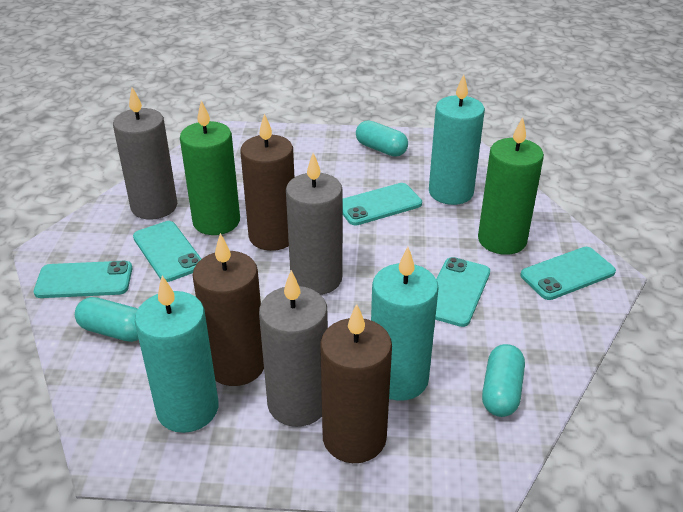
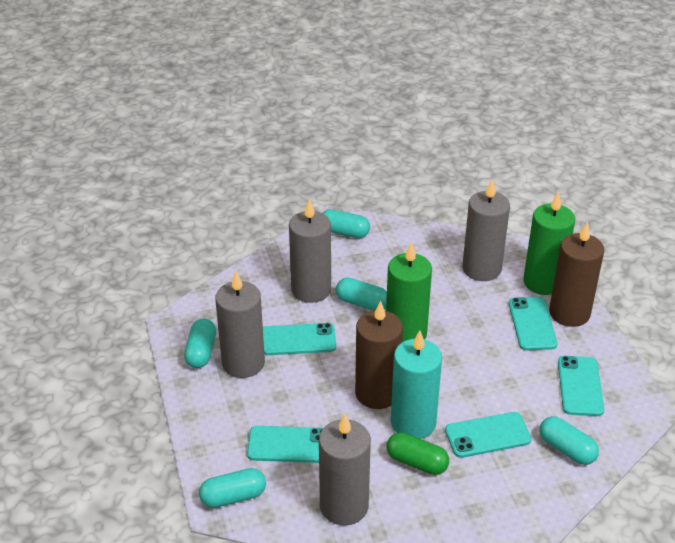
brown candle: 3 -> 2
green capsule: 0 -> 1
grey candle: 3 -> 4
turquoise candle: 3 -> 1
turquoise capsule: 3 -> 5

